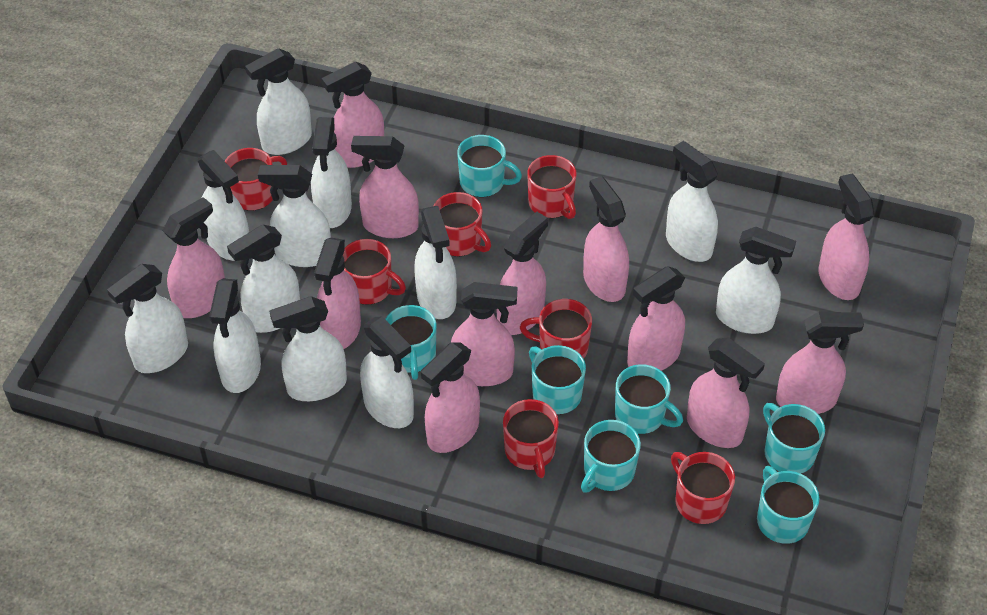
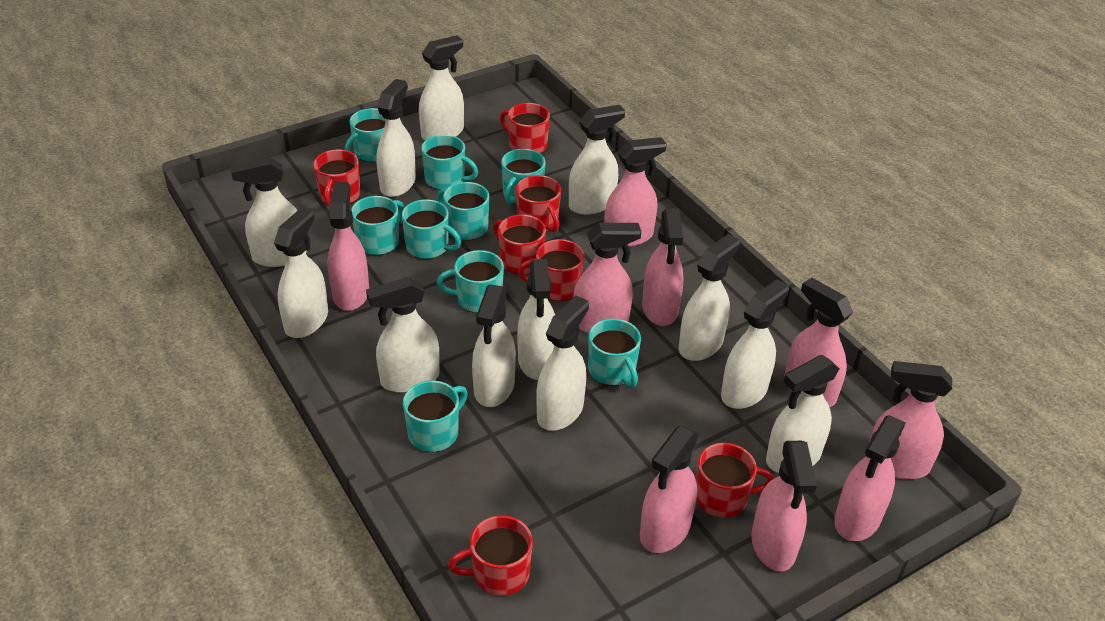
pink spray bottle: 12 -> 9
turquoise mug: 7 -> 9

